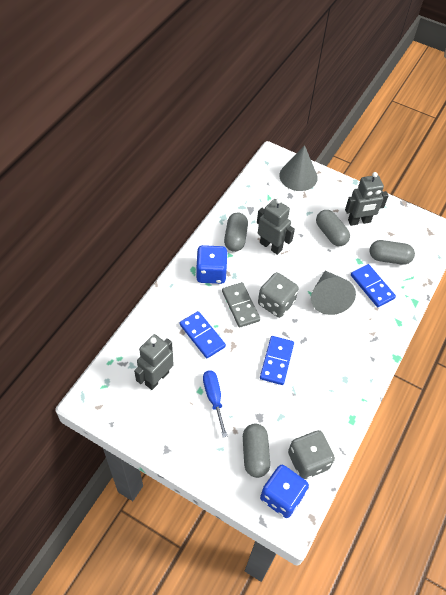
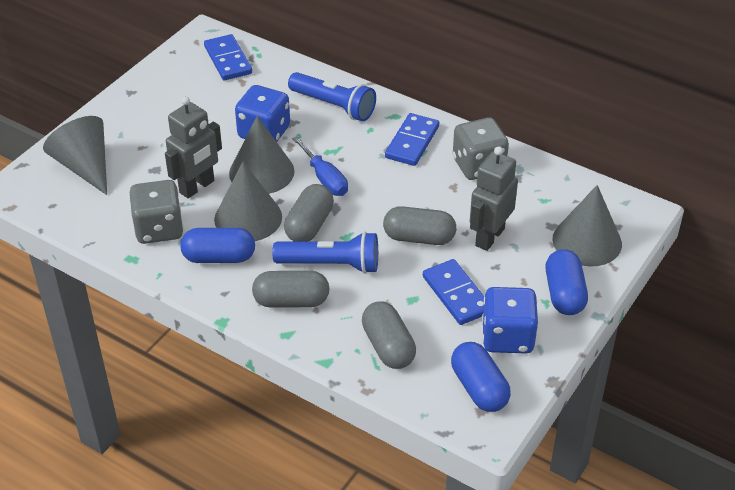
blue capsule: 0 -> 3
blue flashlight: 0 -> 2
grey cone: 2 -> 4
grey domino: 1 -> 0
grey robot: 3 -> 2

